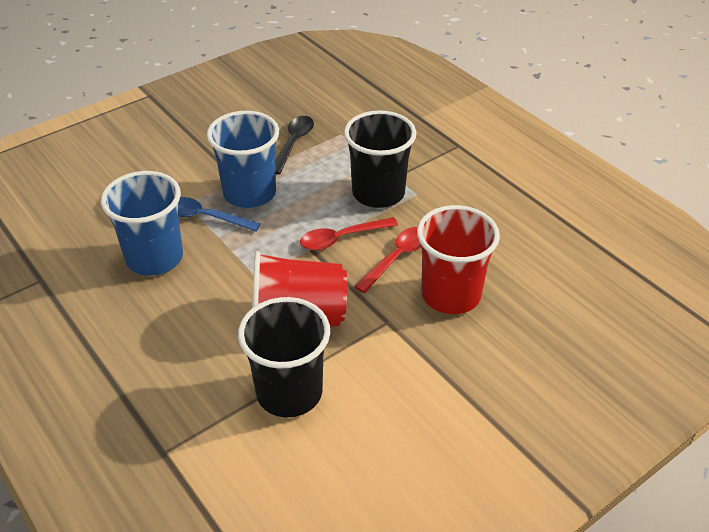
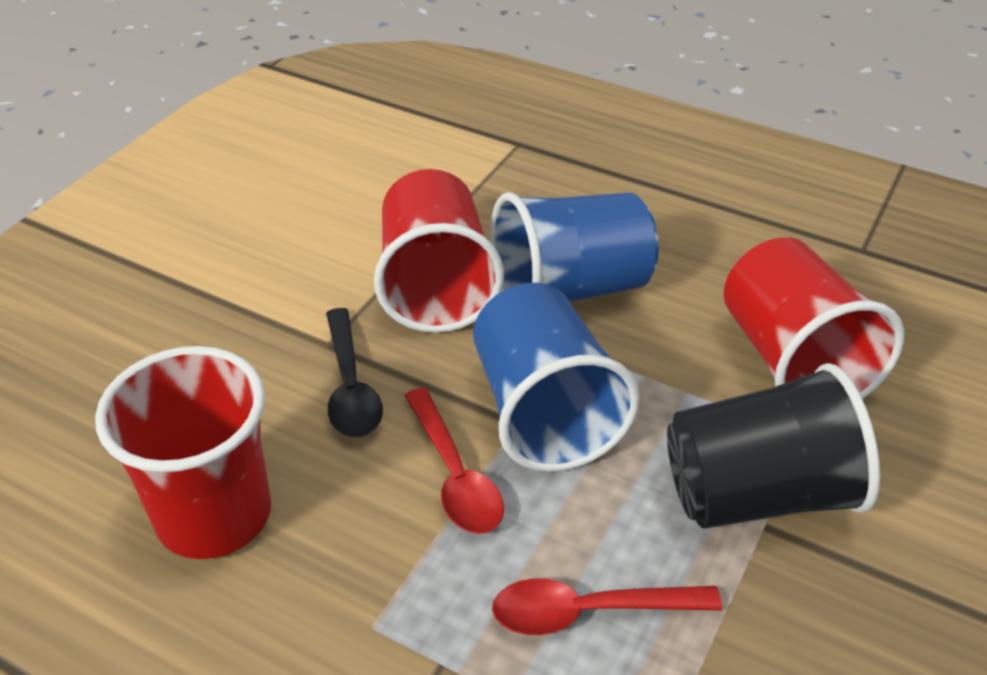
black cup: 2 -> 1
blue spoon: 1 -> 0
red cup: 2 -> 3

